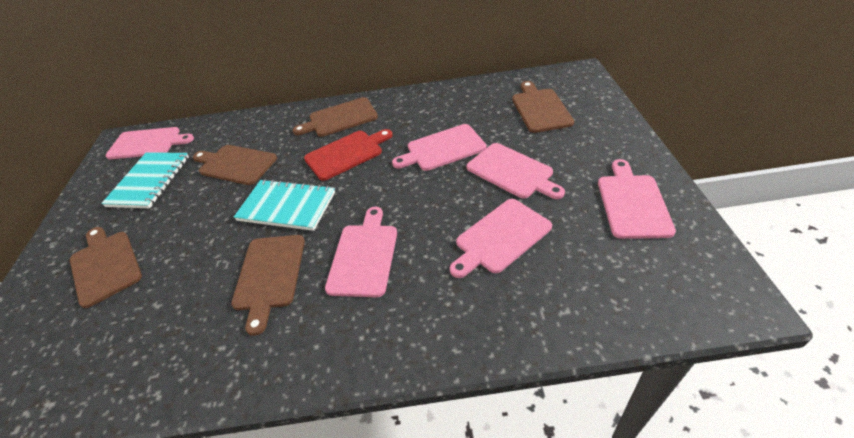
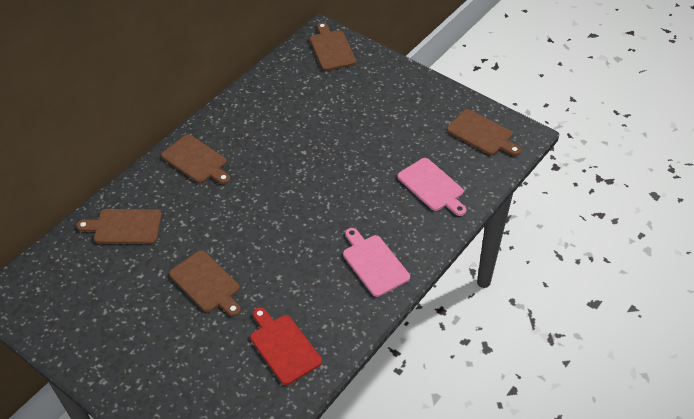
pink cutting board: 6 -> 2
turquoise notebook: 2 -> 0

